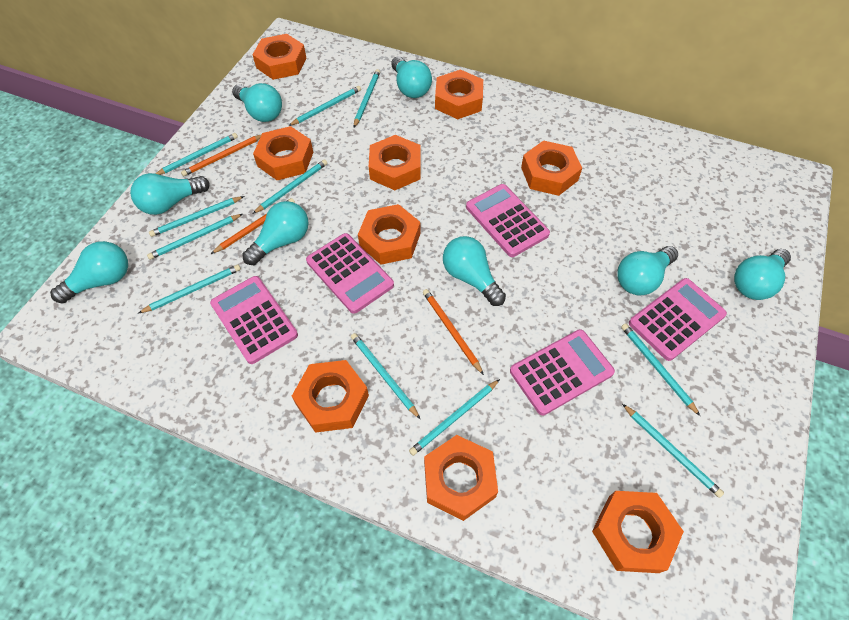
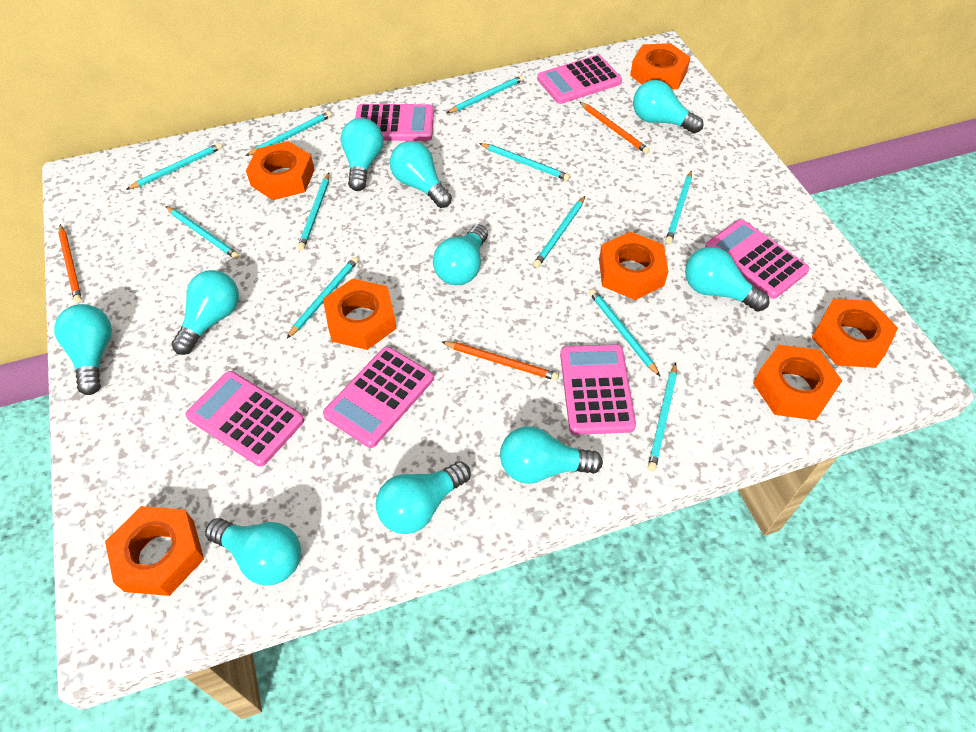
orange nut: 9 -> 7
pink calculator: 5 -> 6
turquoise light bulb: 8 -> 10

